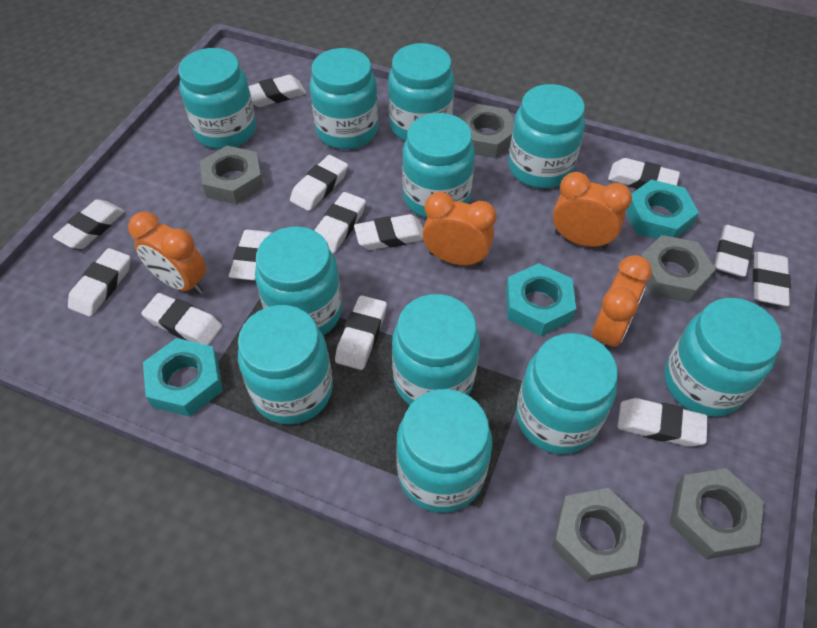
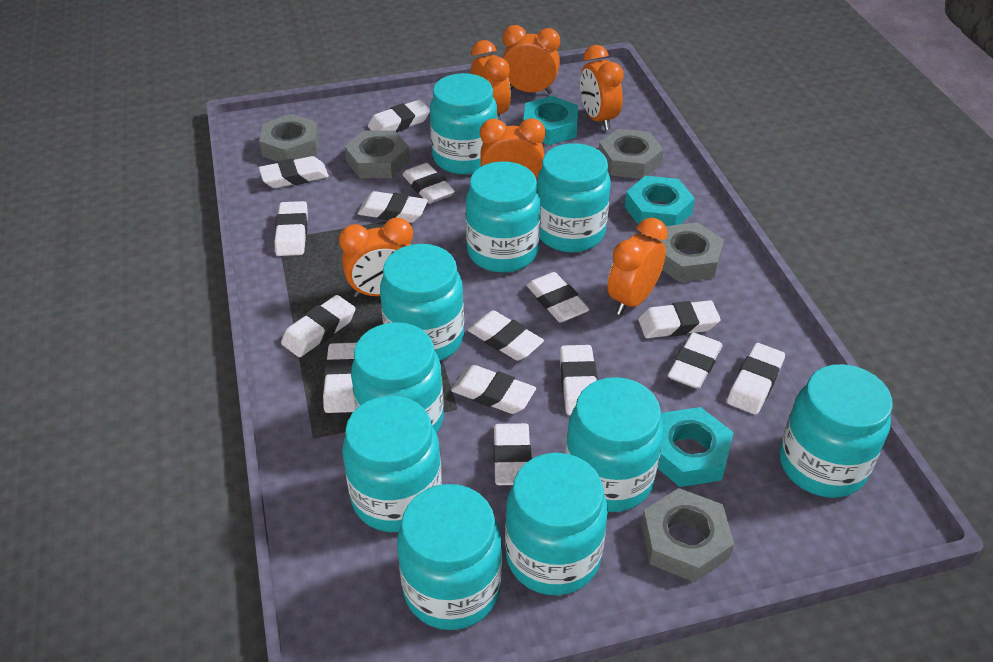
orange clock: 4 -> 6
turquoise jar: 11 -> 10
white eraser: 13 -> 15

